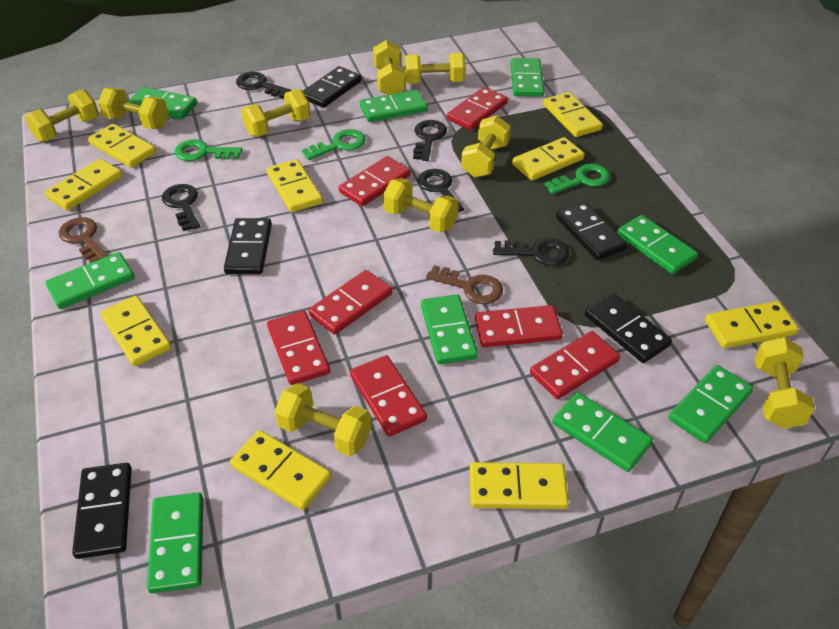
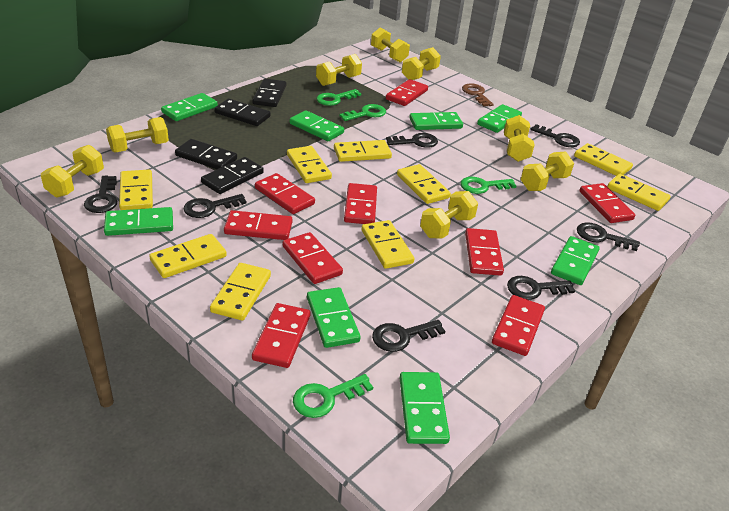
black domino: 5 -> 4
black key: 5 -> 7
brown key: 2 -> 1
green domino: 9 -> 8
green key: 3 -> 4
red domino: 7 -> 9
yellow dumbbell: 9 -> 8

